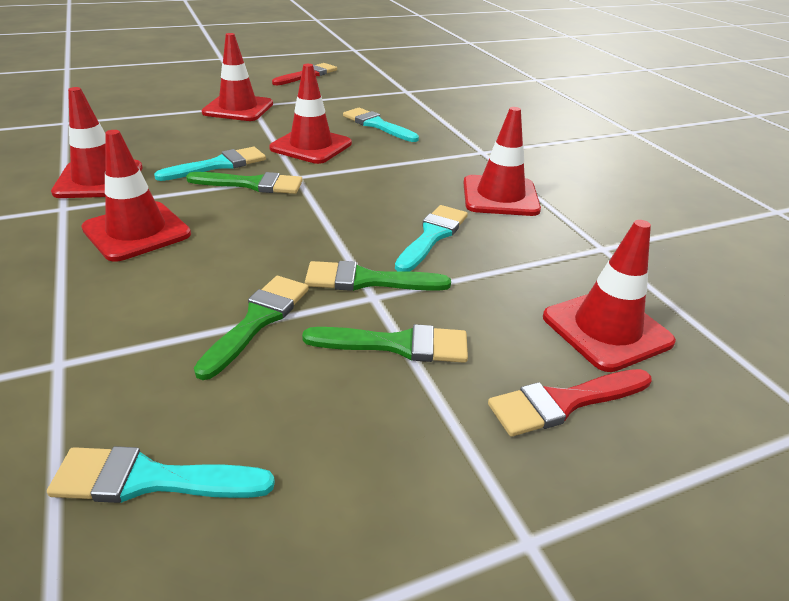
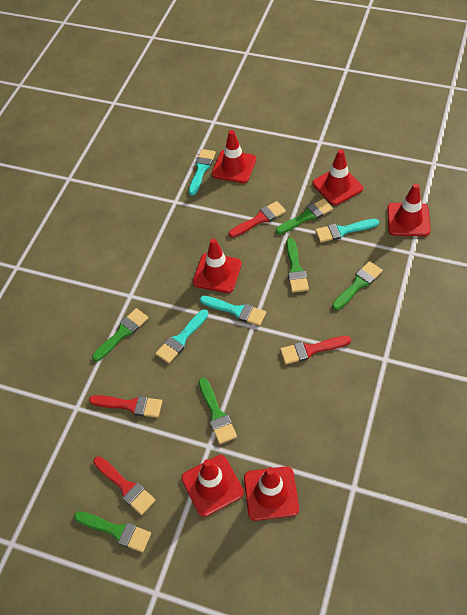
green brush: 4 -> 6
red brush: 2 -> 4

